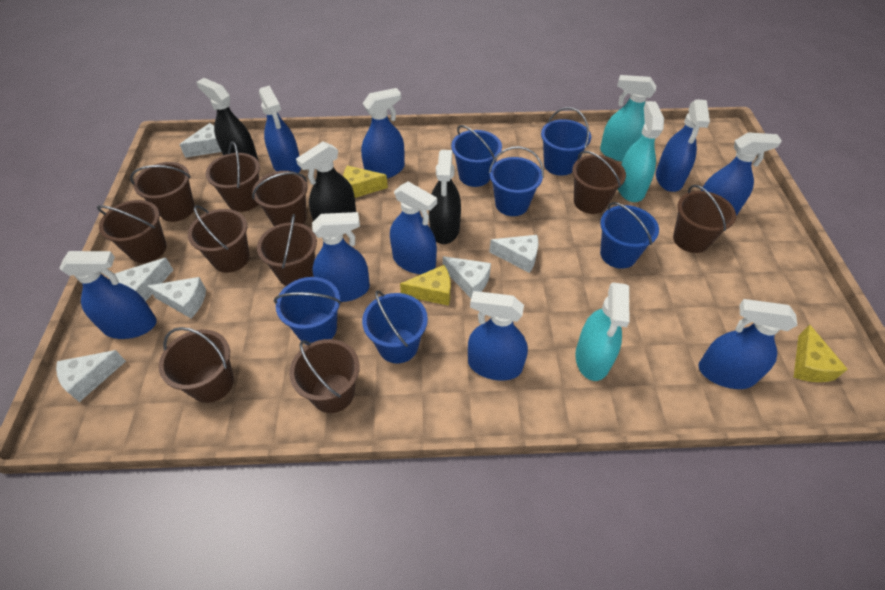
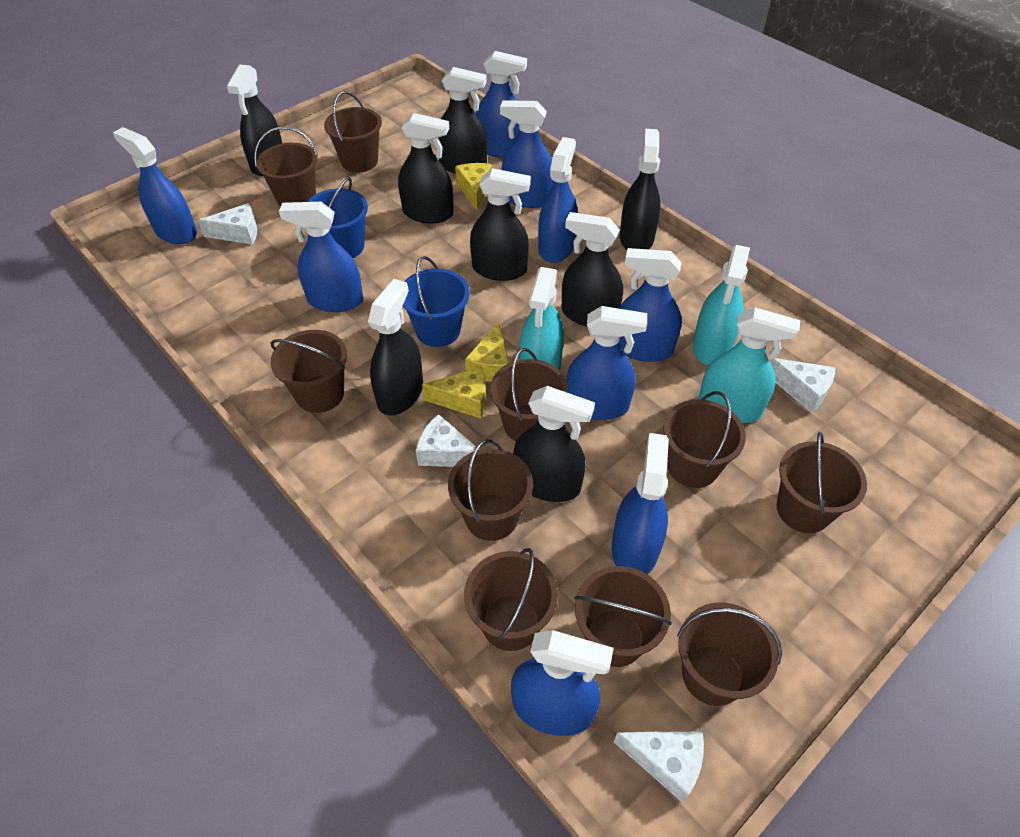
black spray bottle: 3 -> 8
blue bucket: 6 -> 2
white cheese: 6 -> 4

